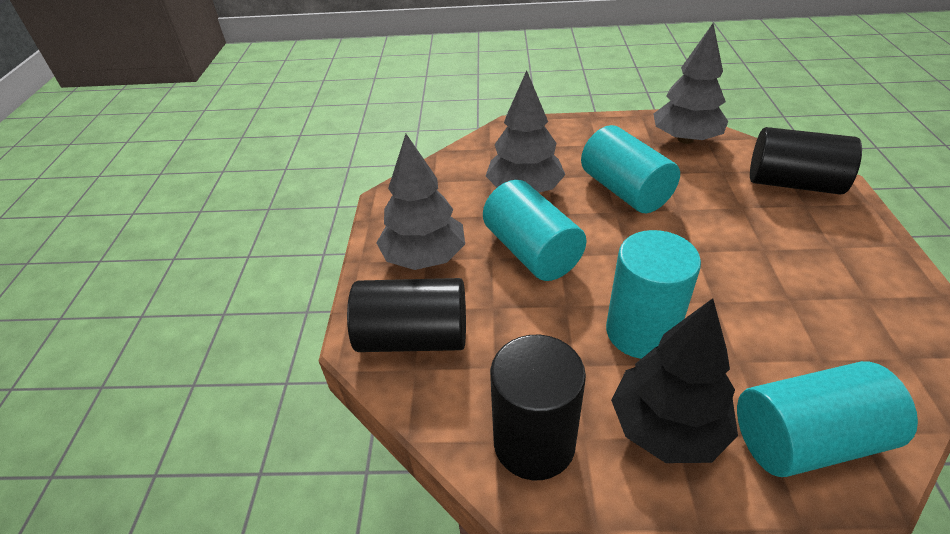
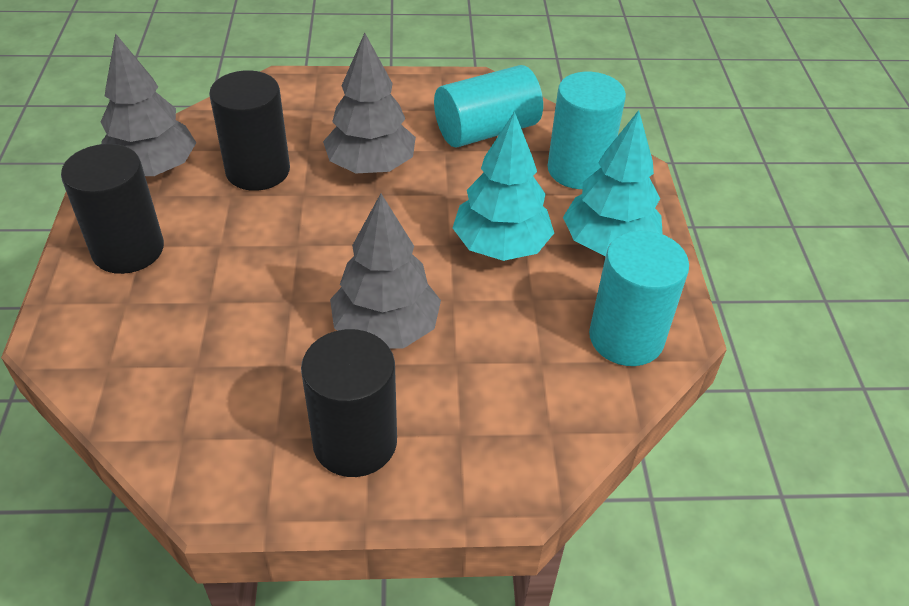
black tree: 1 -> 0
turquoise cylinder: 4 -> 3
turquoise tree: 0 -> 2

